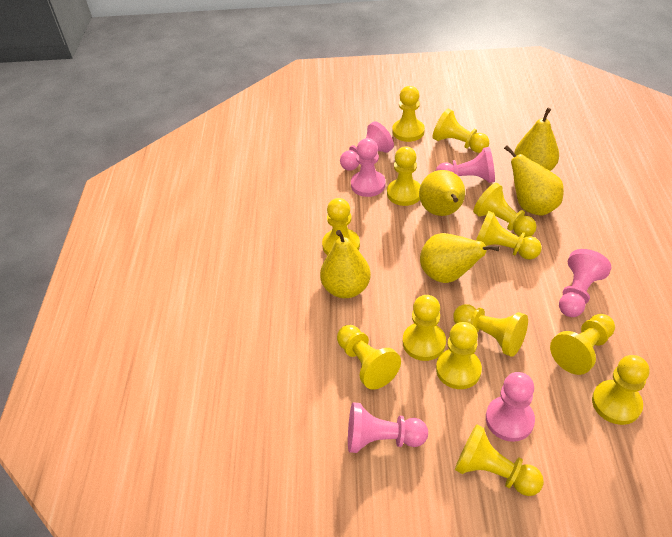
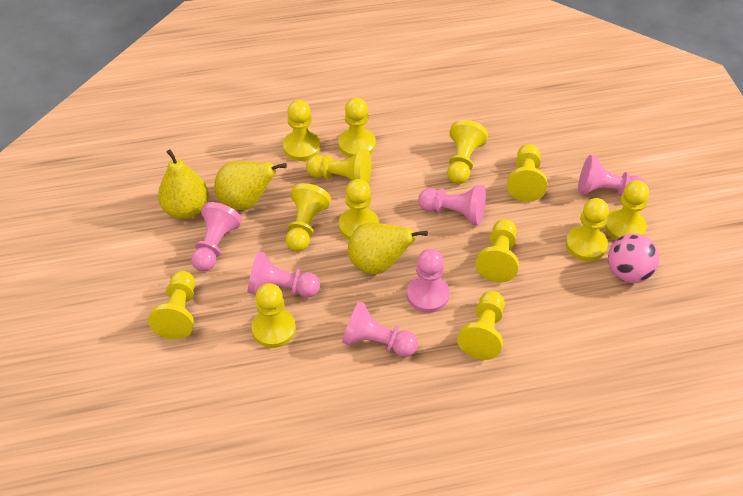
pink ball: 0 -> 1
yellow pear: 5 -> 3

